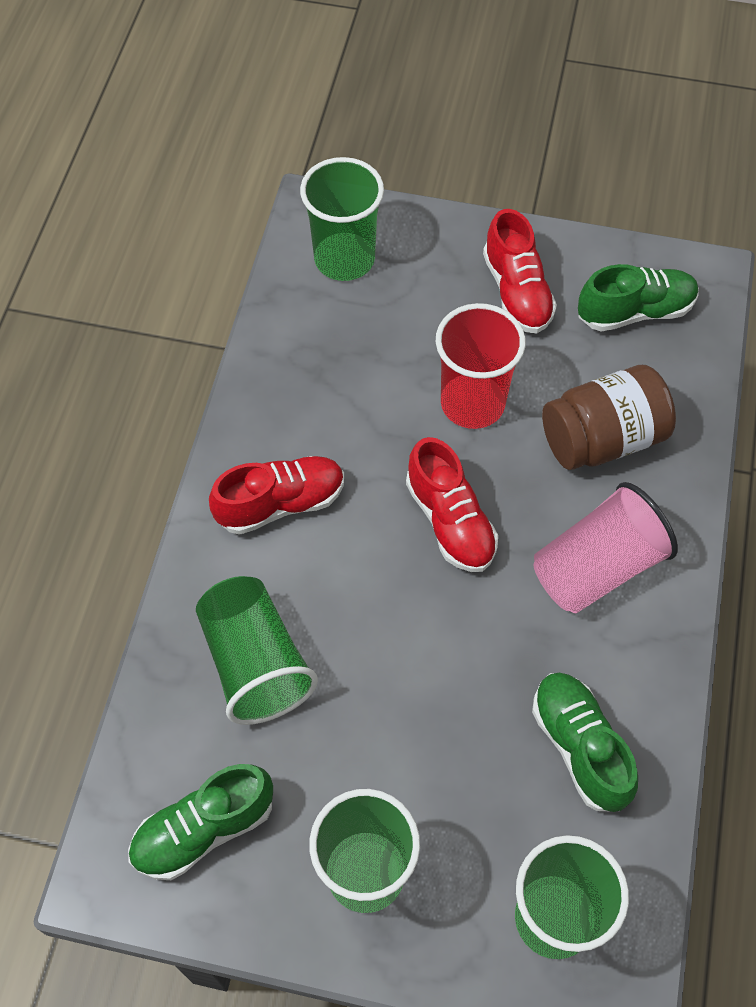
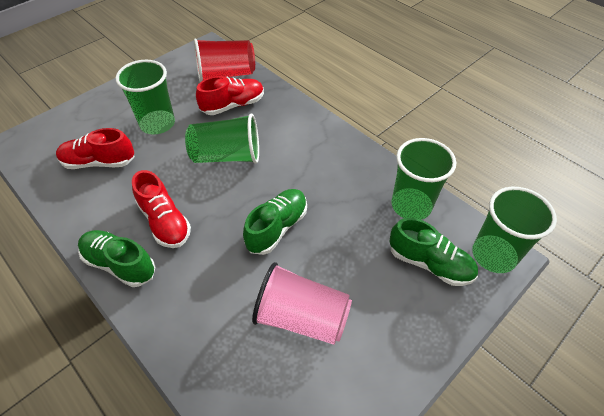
brown jar: 1 -> 0

